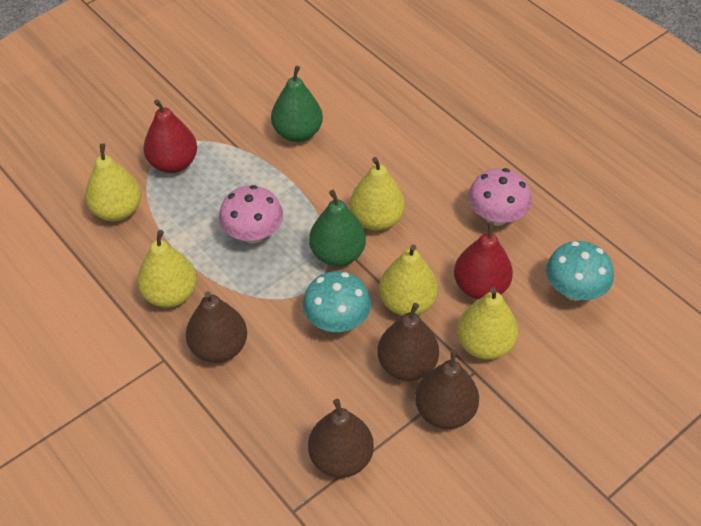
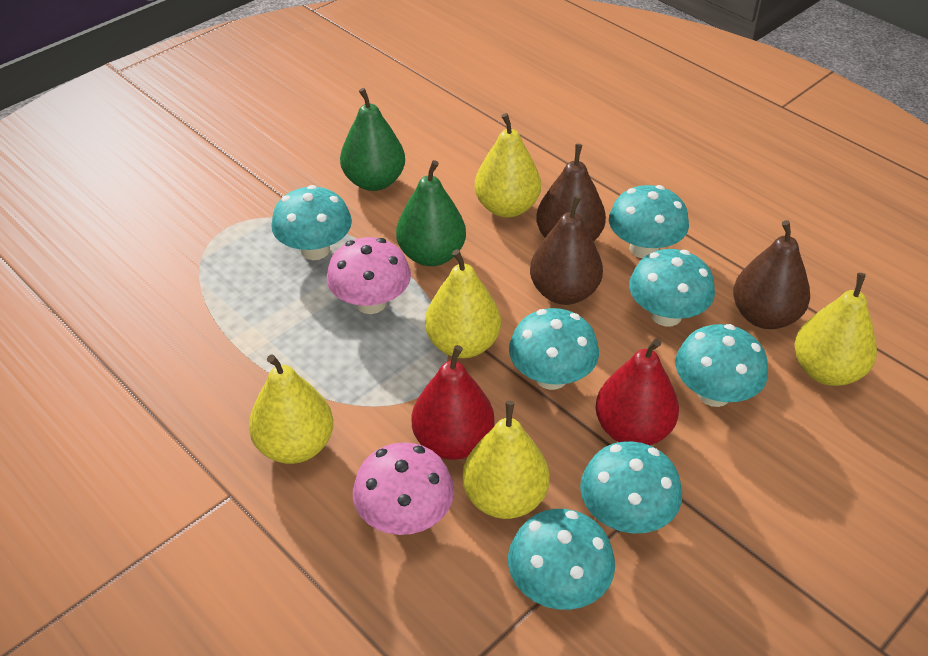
brown pear: 4 -> 3
turquoise mushroom: 2 -> 7

